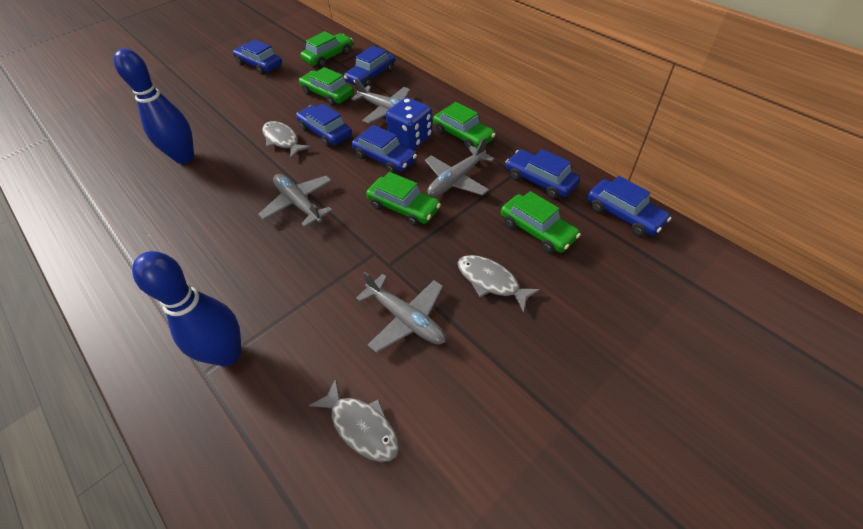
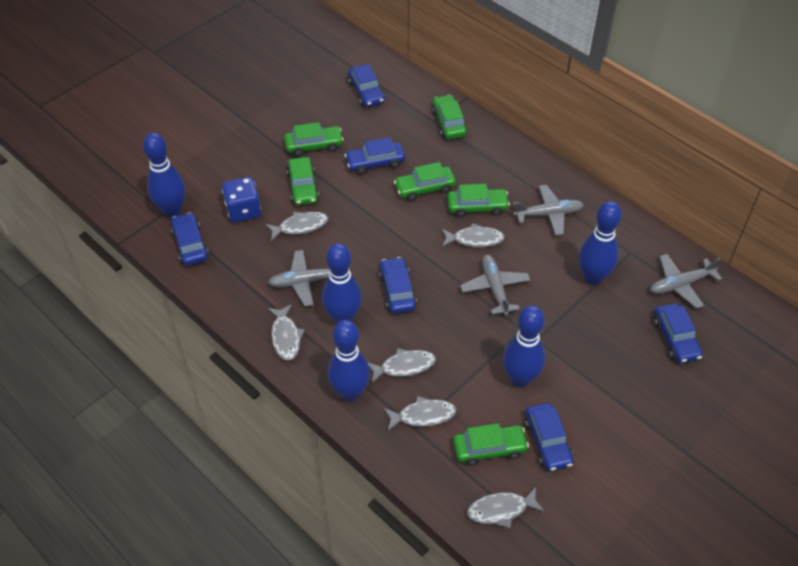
blue bowling pin: 2 -> 5
green car: 5 -> 6
grey fish: 3 -> 6

